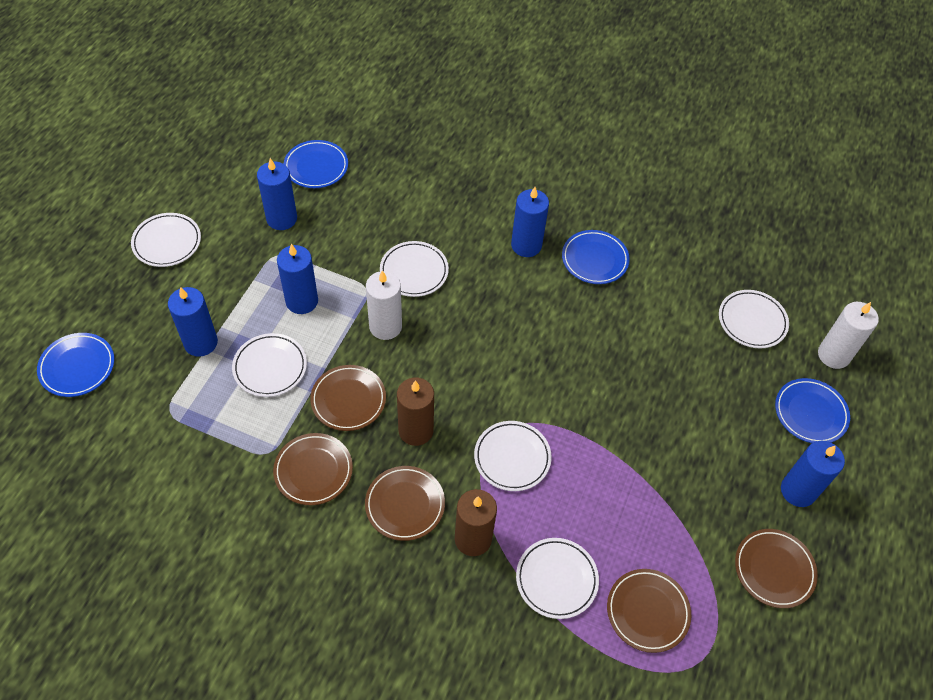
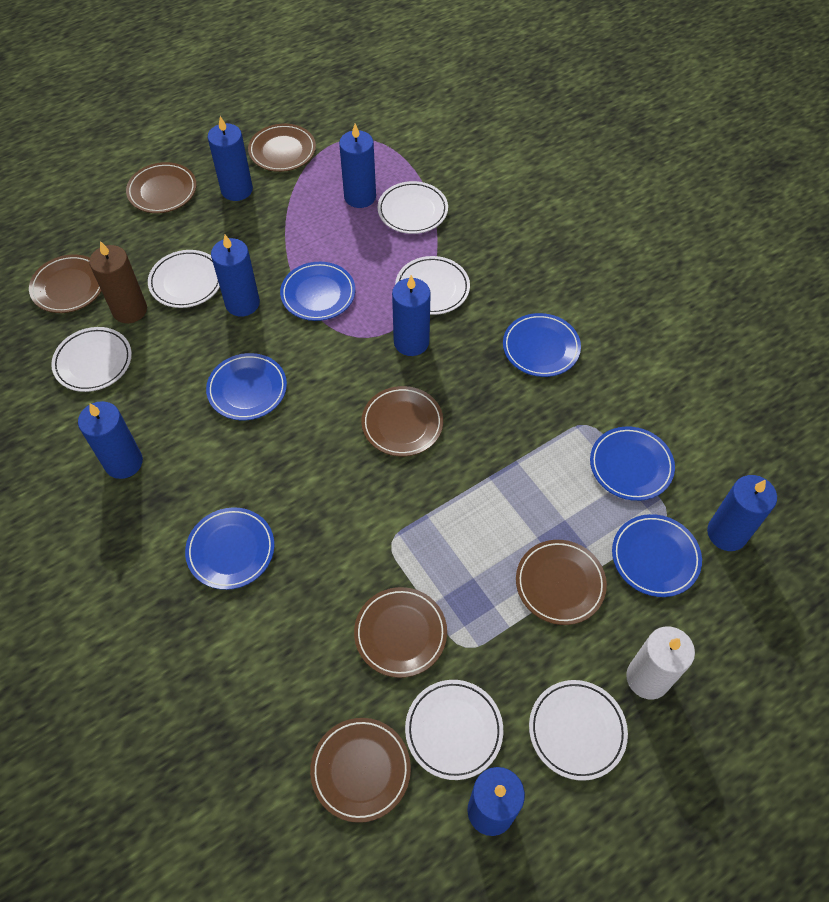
blue candle: 5 -> 7
blue plate: 4 -> 6
brown candle: 2 -> 1
brown plate: 5 -> 7
white candle: 2 -> 1

